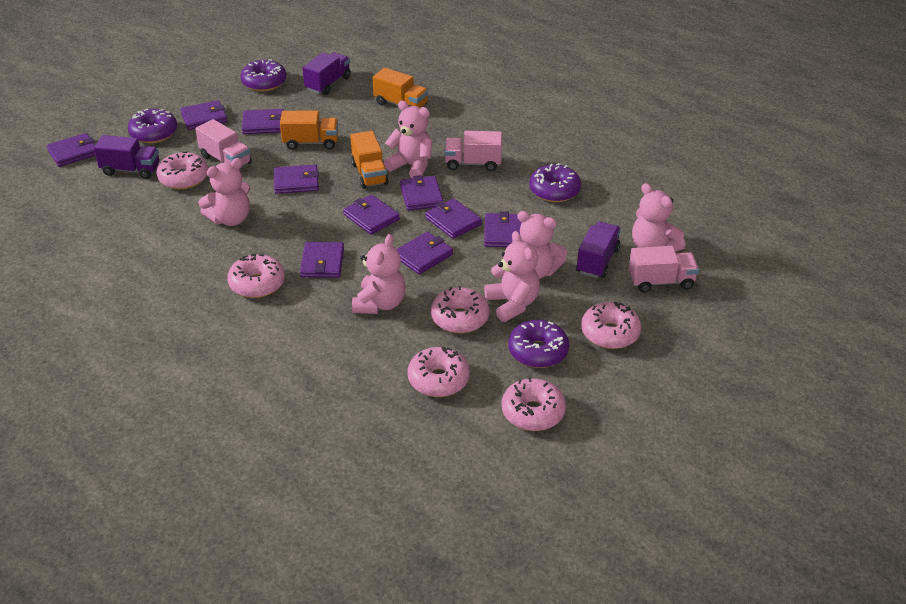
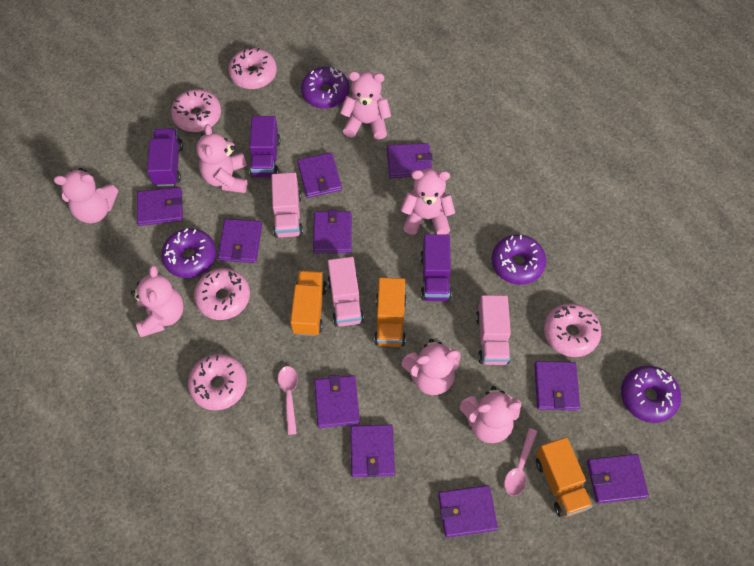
pink donut: 6 -> 5
pink spoon: 0 -> 2
pink teddy bear: 6 -> 7

